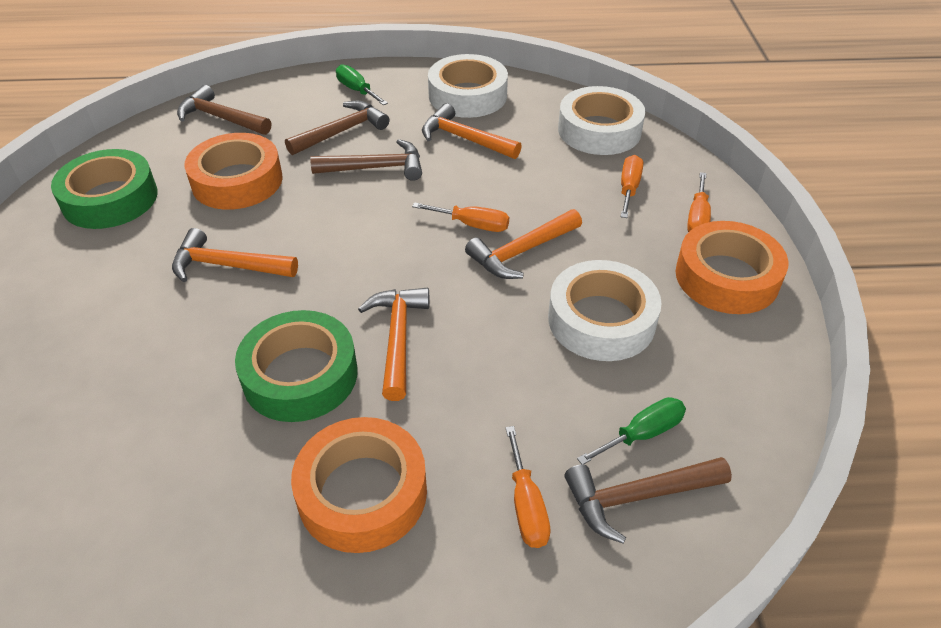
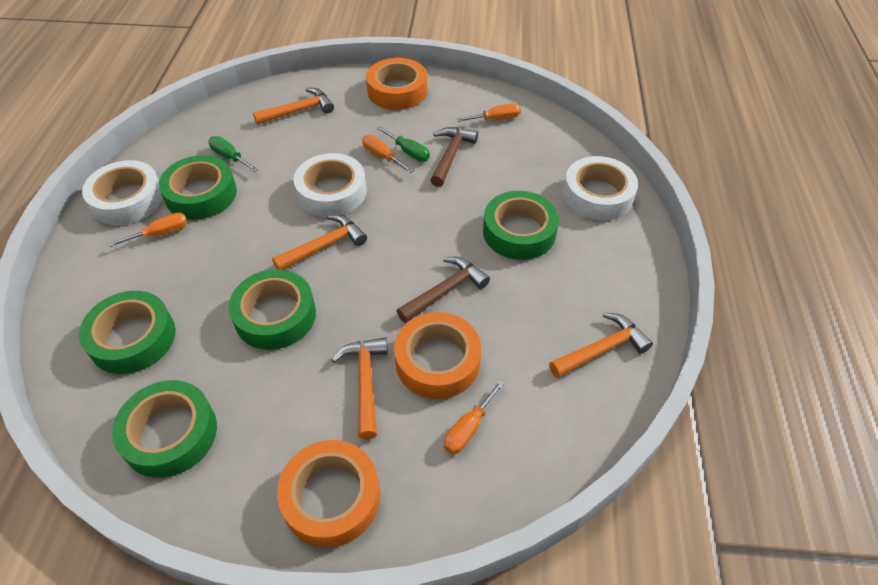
brown hammer: 4 -> 2
green tape: 2 -> 5

